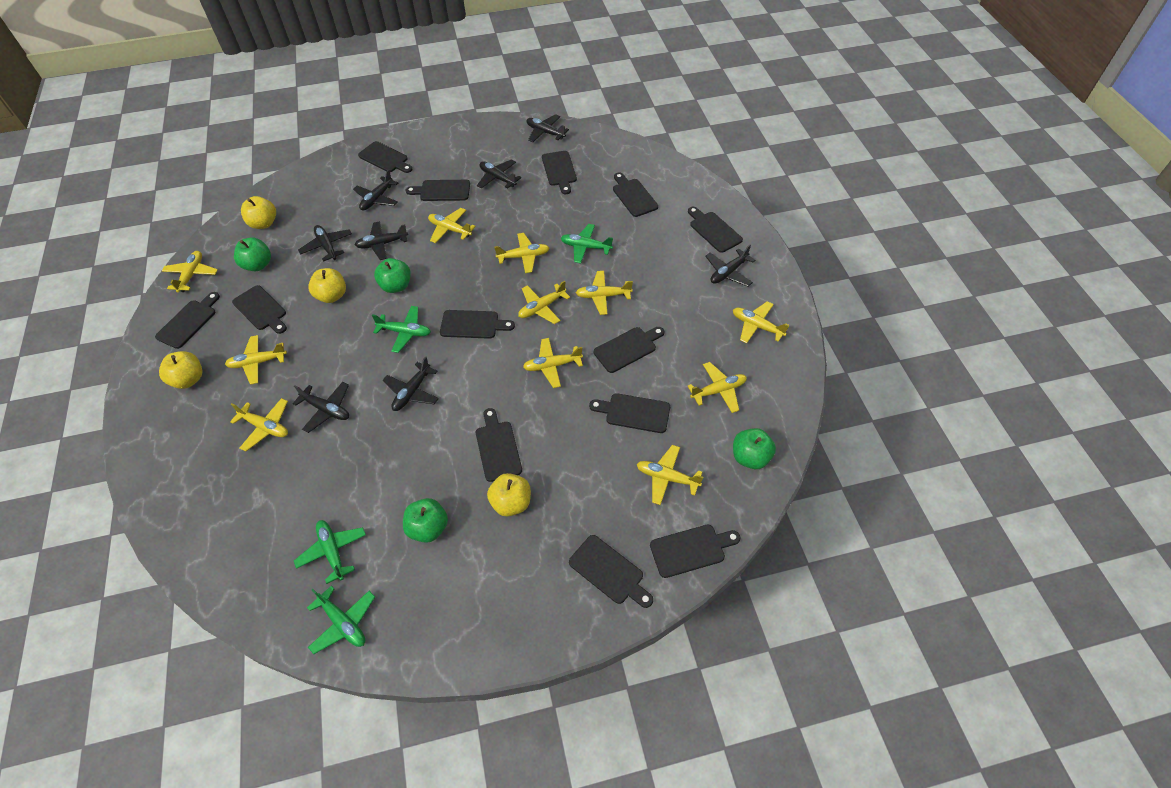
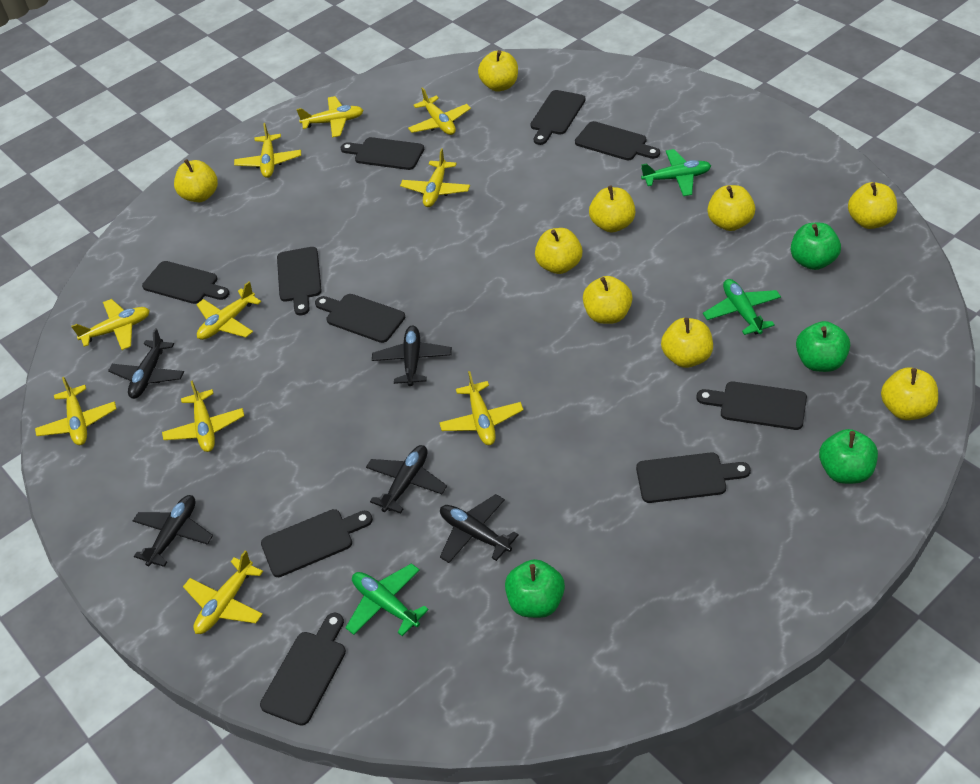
black cutting board: 13 -> 10
black plane: 8 -> 5
green plane: 4 -> 3
yellow apple: 4 -> 9
yellow plane: 11 -> 10

